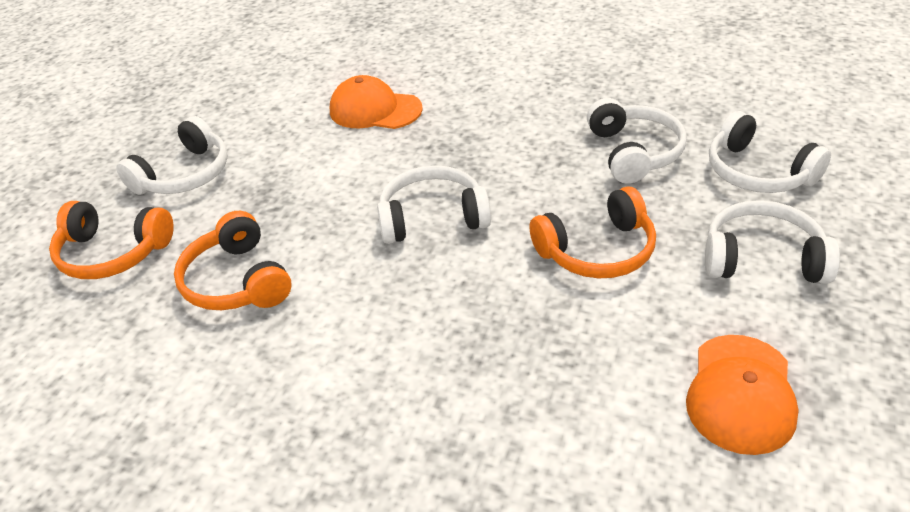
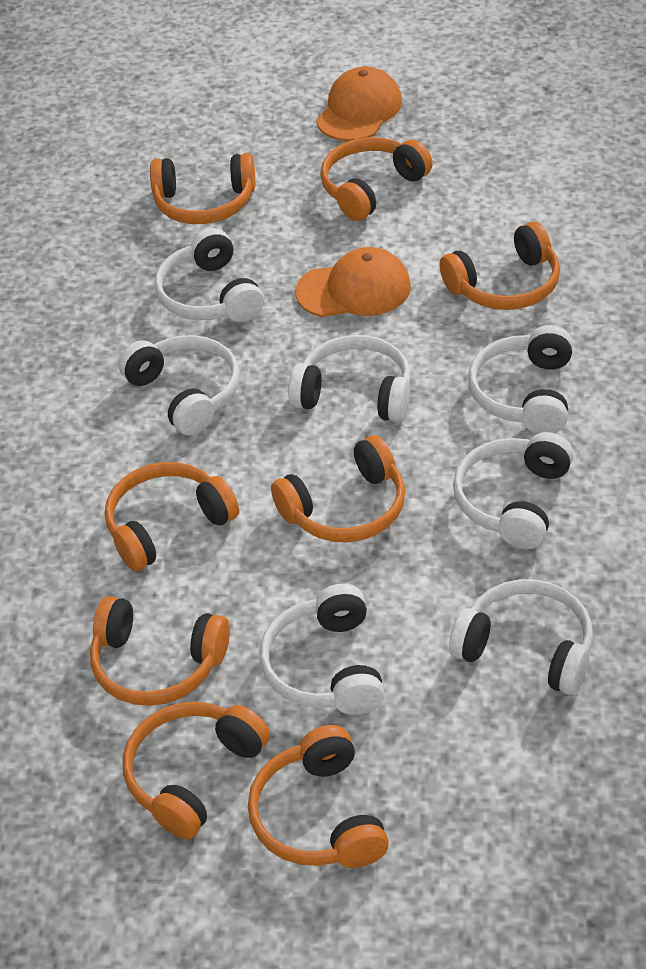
orange headphones: 3 -> 8
white headphones: 5 -> 7

